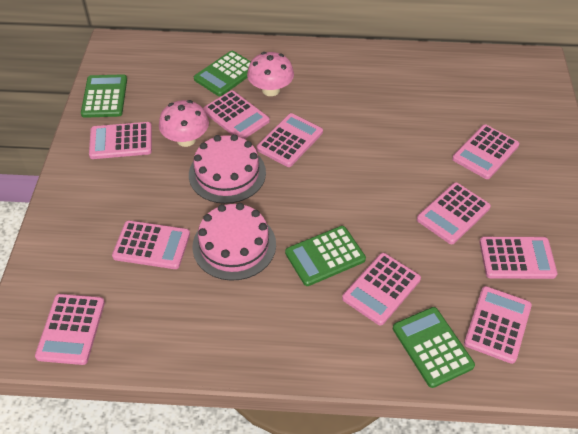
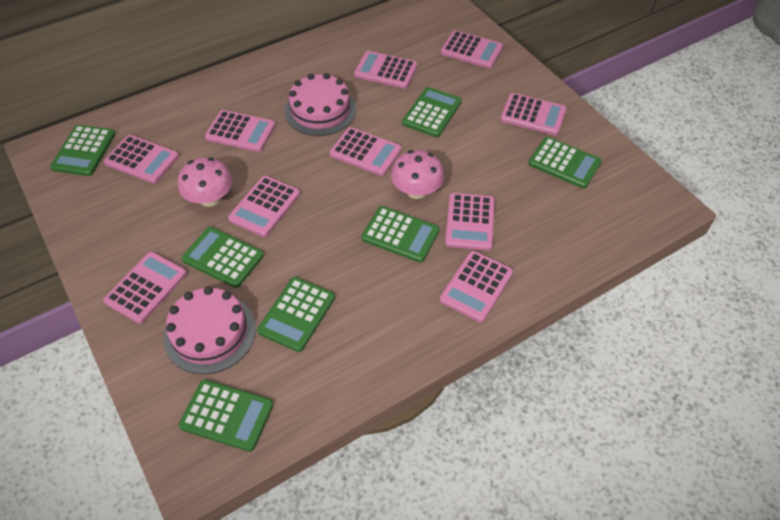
green calculator: 4 -> 7

